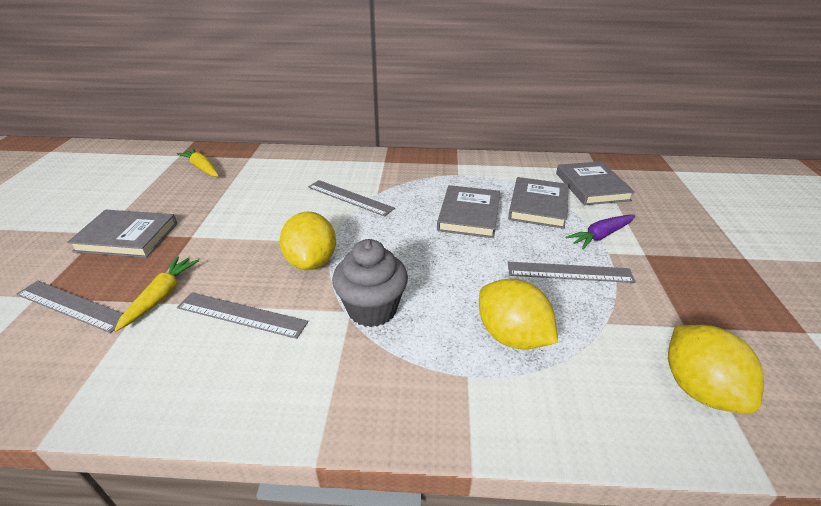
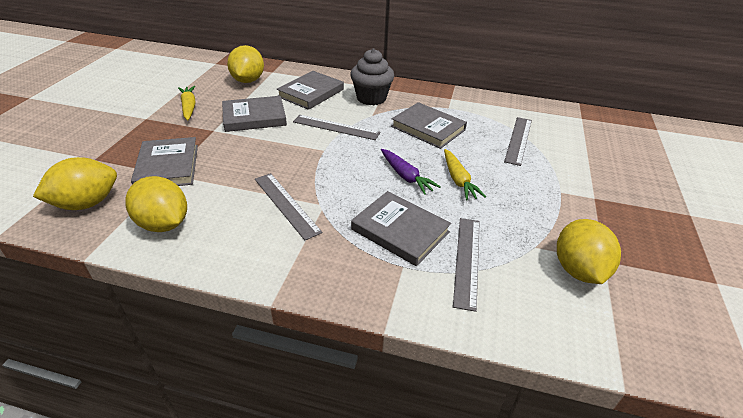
grey book: 4 -> 5
yellow lemon: 3 -> 4

